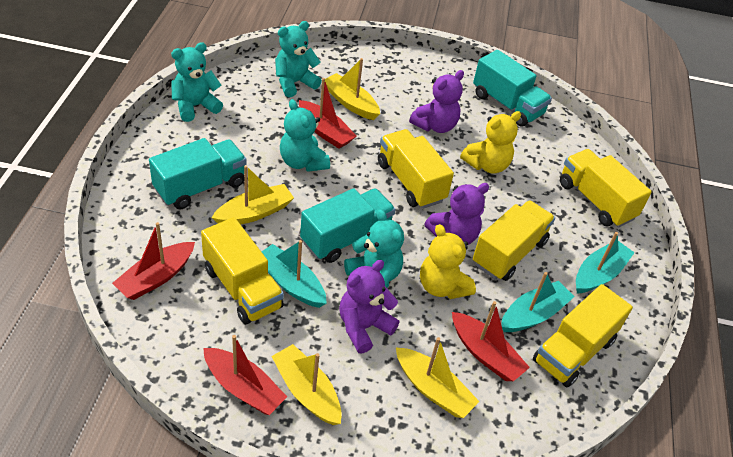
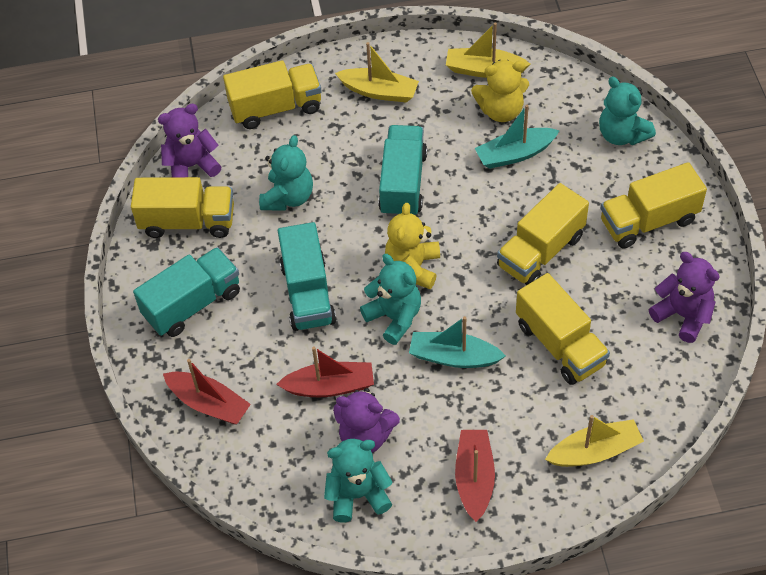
red boat: 4 -> 3
turquoise boat: 3 -> 2
yellow boat: 4 -> 3

